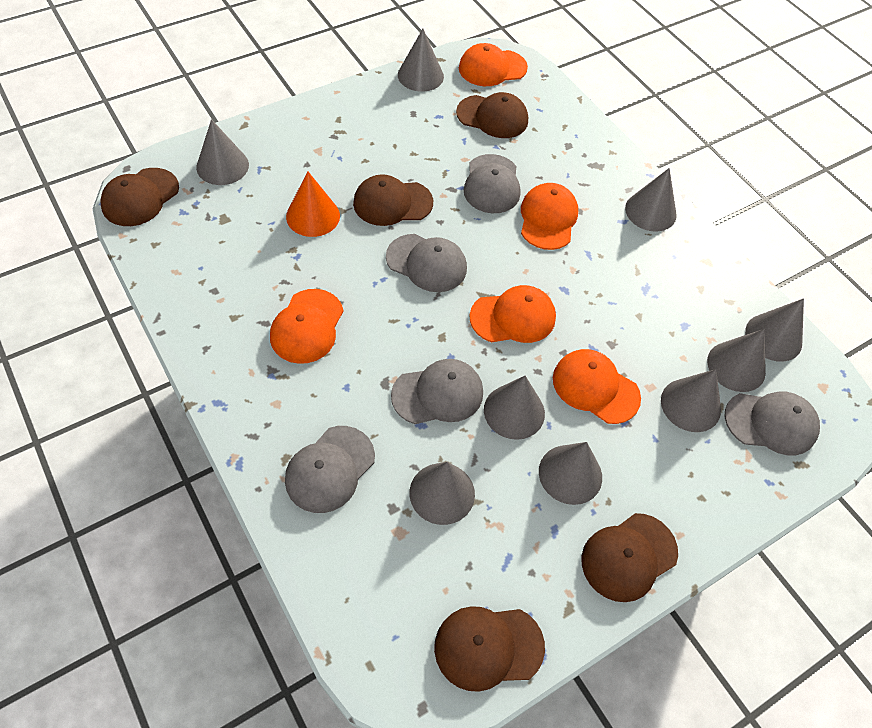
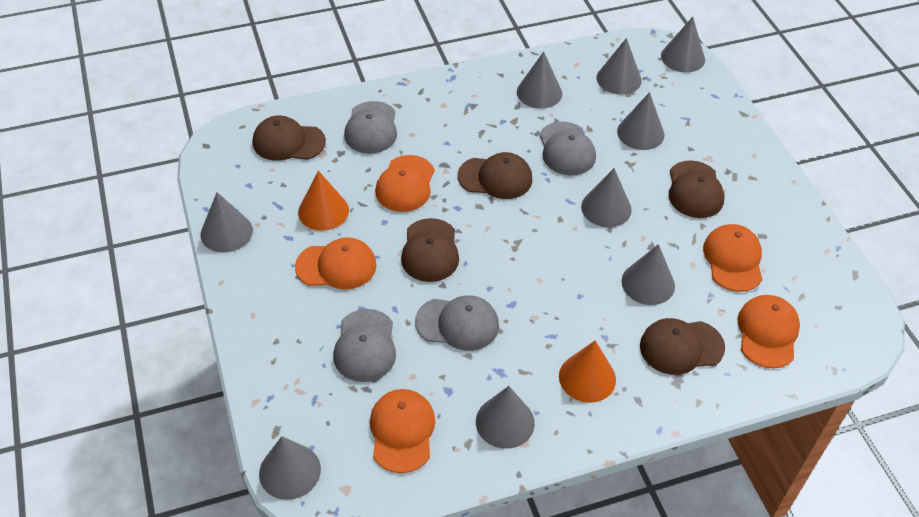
grey cap: 5 -> 4
orange cone: 1 -> 2

